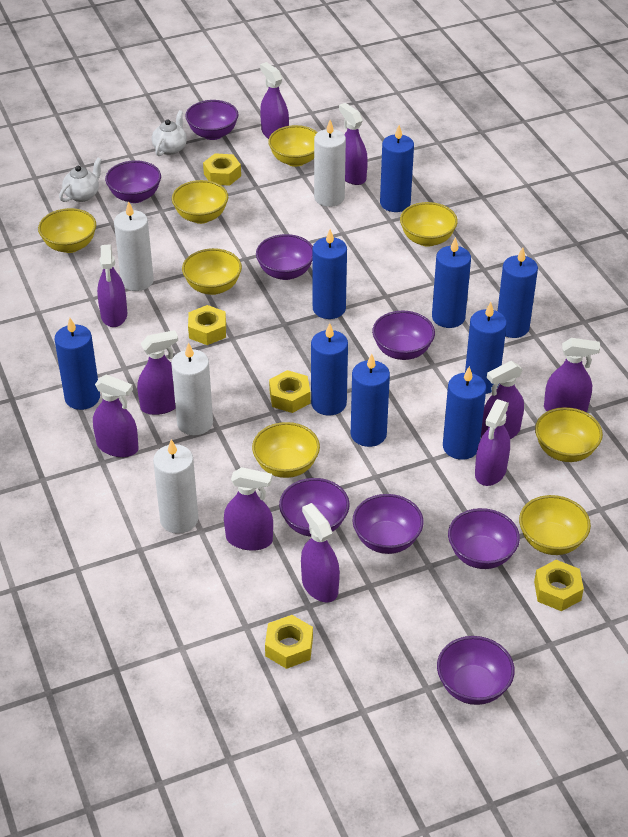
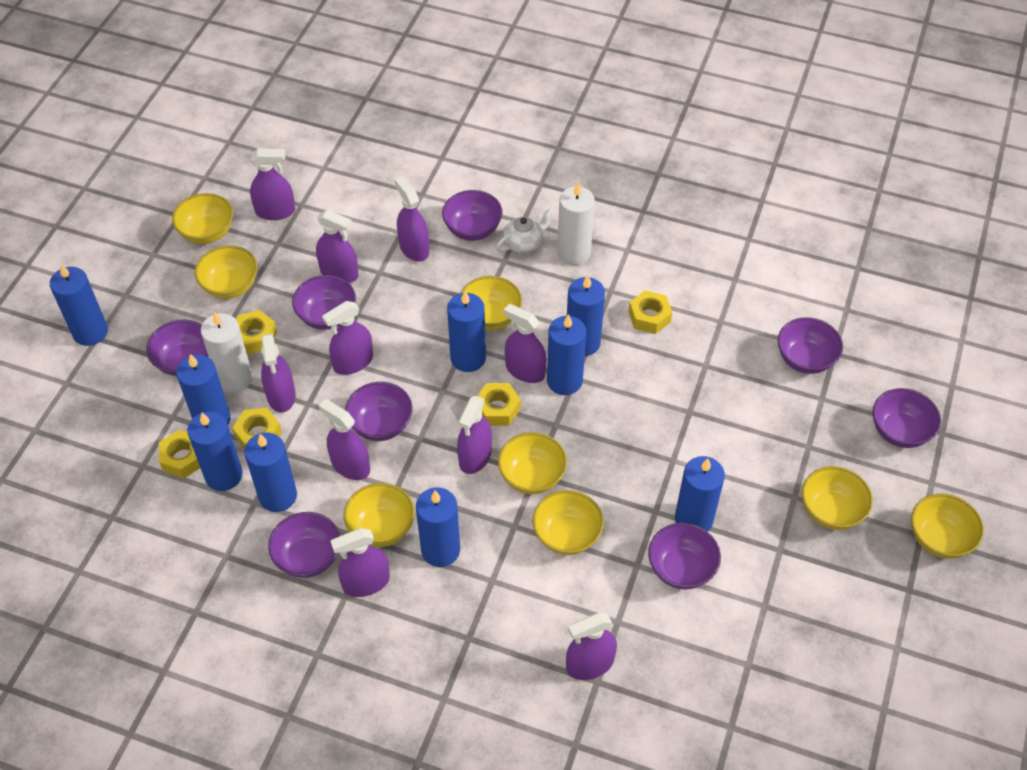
white candle: 4 -> 2
white teapot: 2 -> 1

